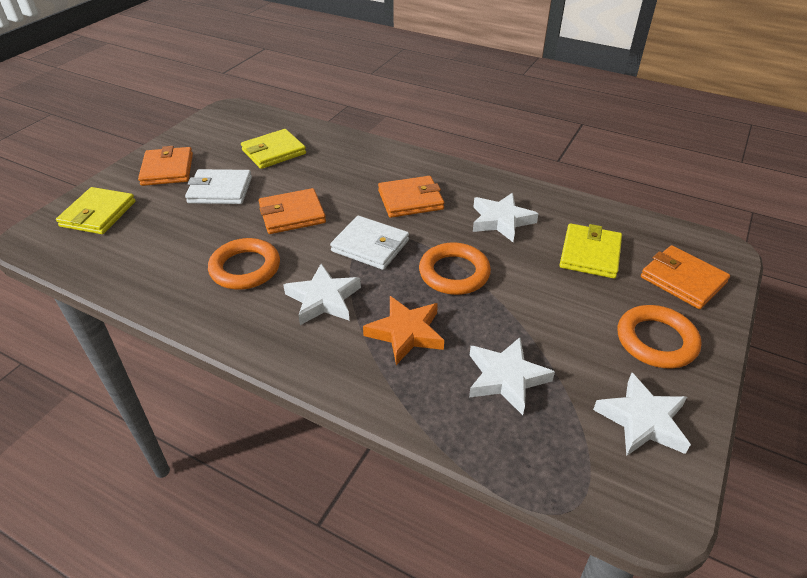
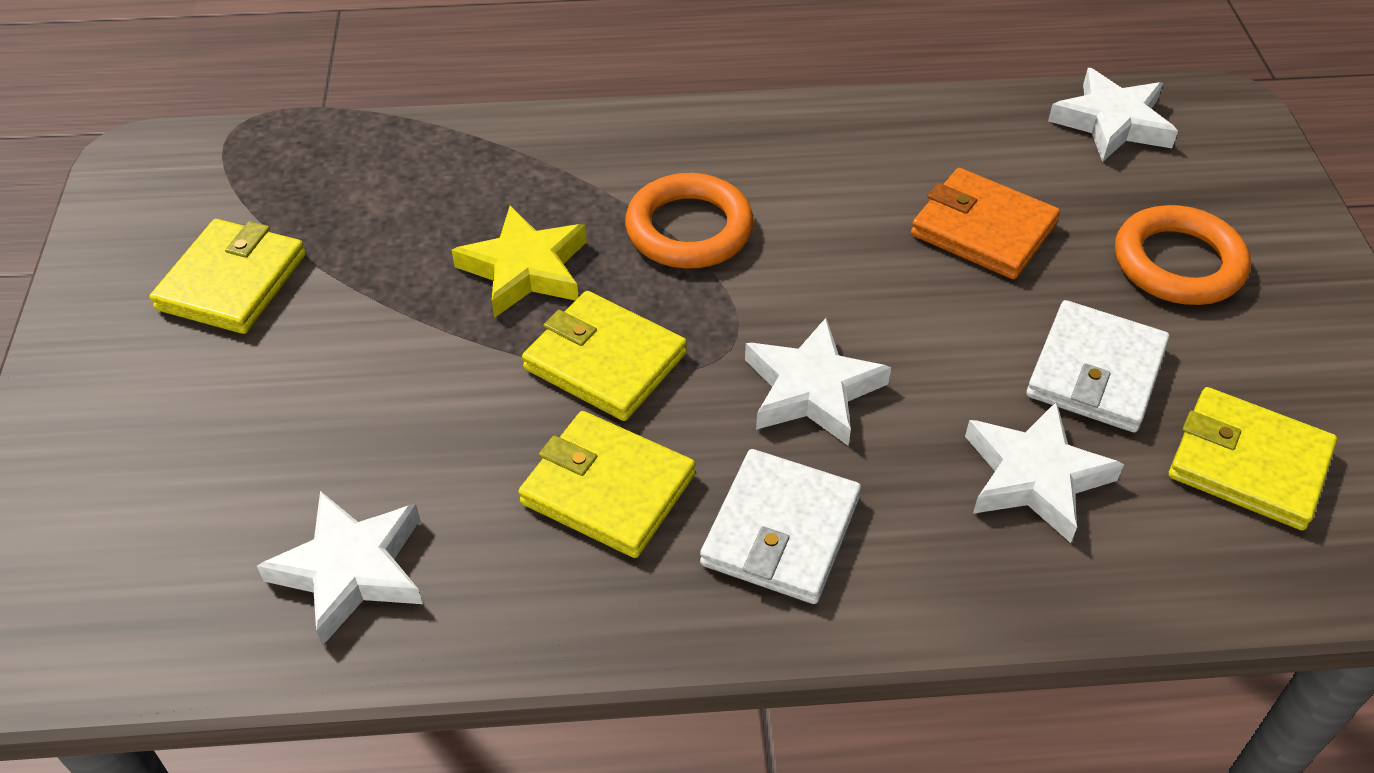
orange ring: 3 -> 2
orange star: 1 -> 0
orange wallet: 4 -> 1
yellow star: 0 -> 1
yellow wallet: 3 -> 4

